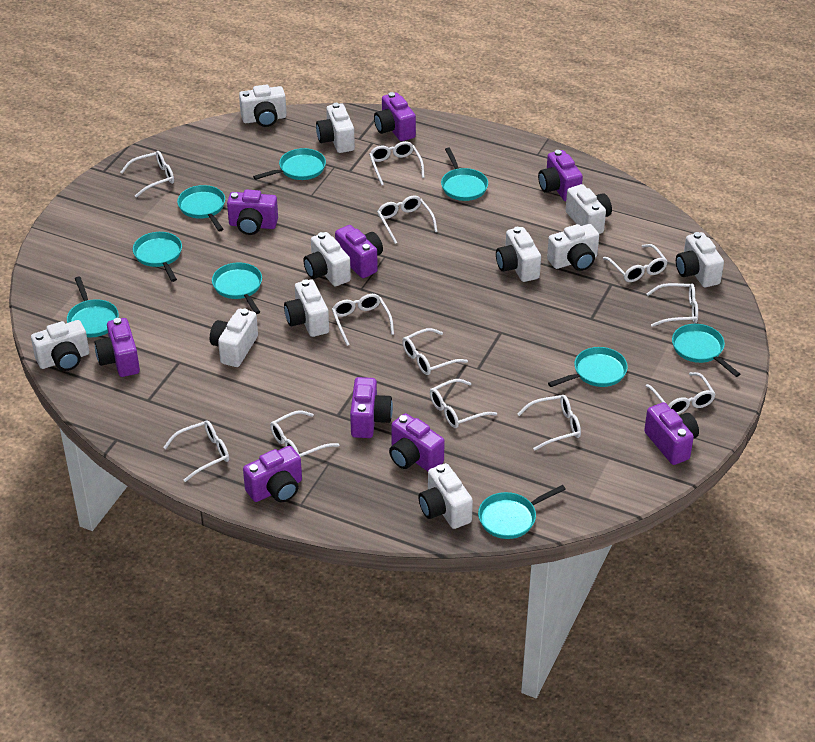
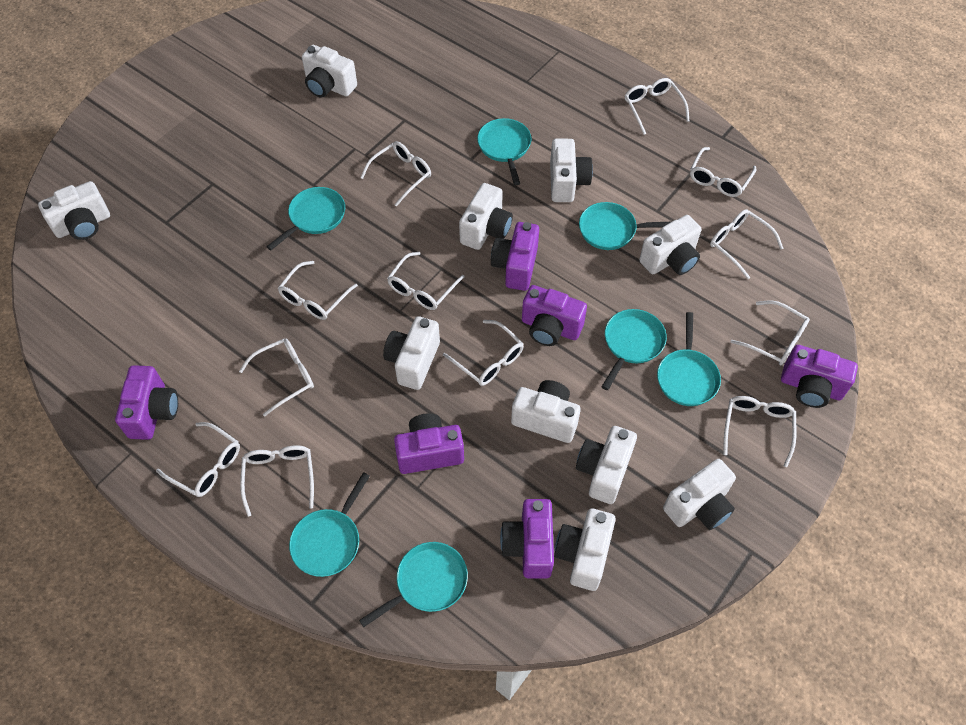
purple camera: 9 -> 6
turquoise pan: 9 -> 7
white camera: 11 -> 10

